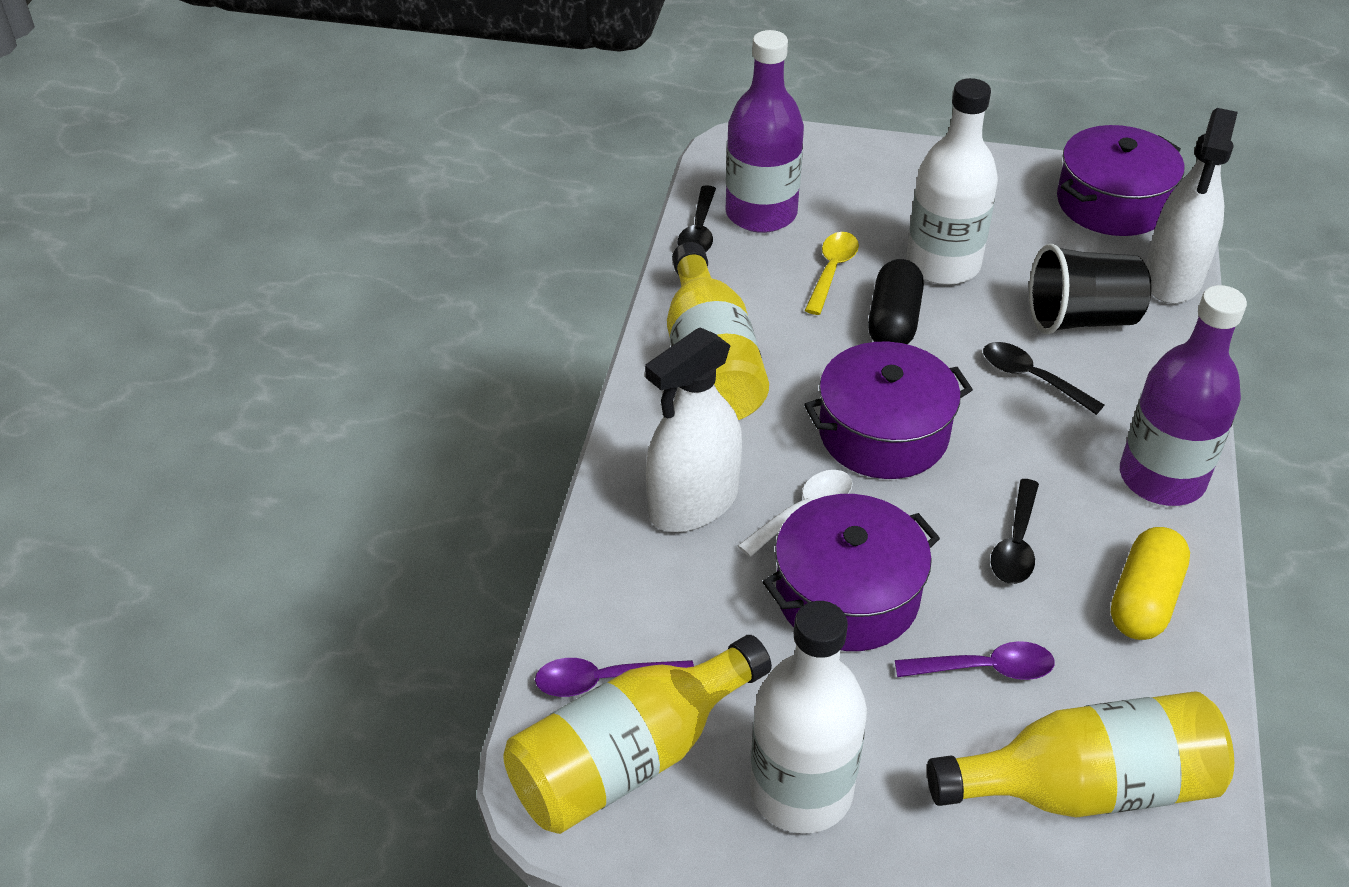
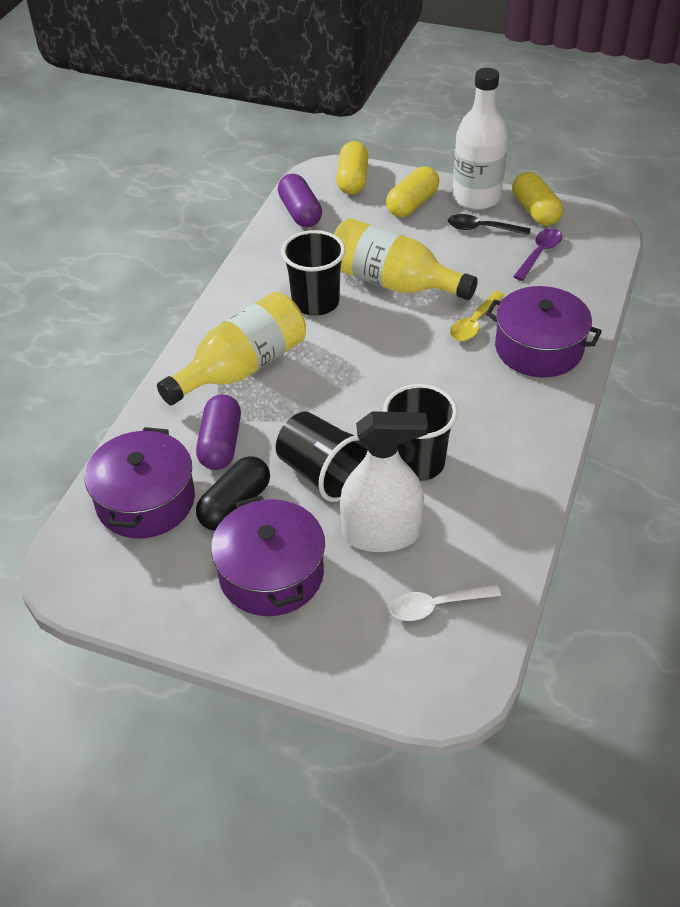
black cup: 1 -> 3
black spoon: 3 -> 1
purple bottle: 2 -> 0
purple capsule: 0 -> 2
purple spoon: 2 -> 1
white bottle: 2 -> 1
white spray bottle: 2 -> 1
yellow bottle: 3 -> 2
yellow capsule: 1 -> 3

